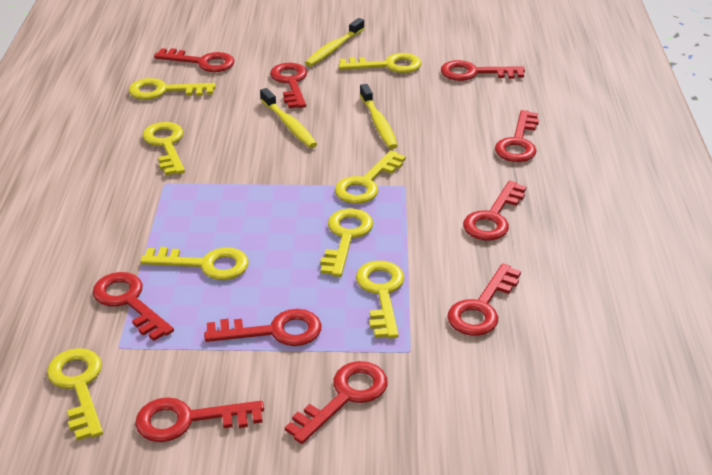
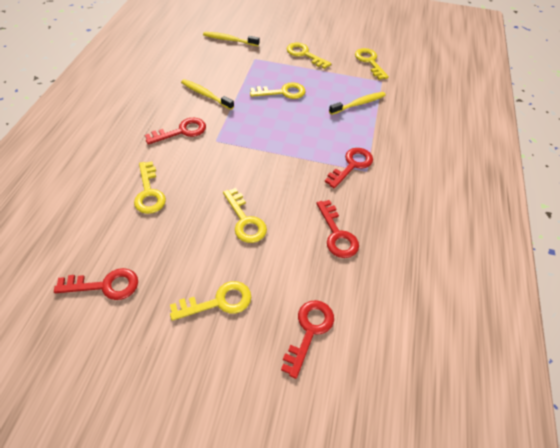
red key: 10 -> 5
yellow key: 8 -> 6

